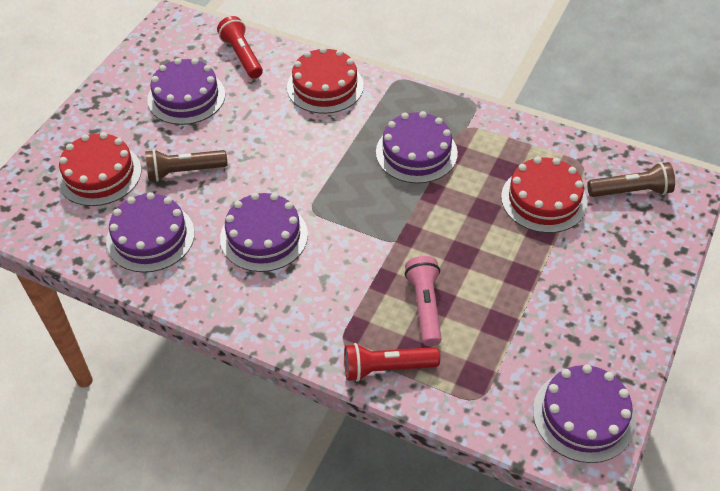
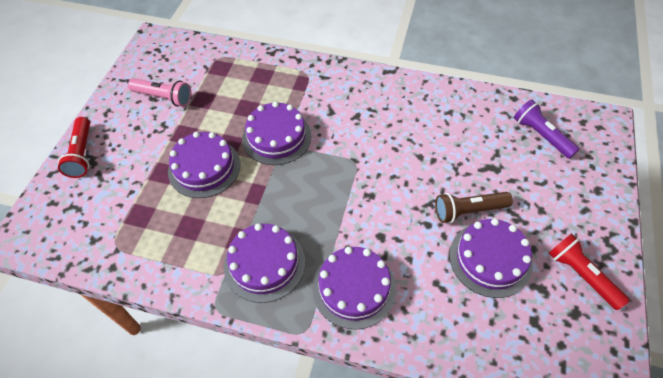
brown flashlight: 2 -> 1
purple flashlight: 0 -> 1
red cake: 3 -> 0

